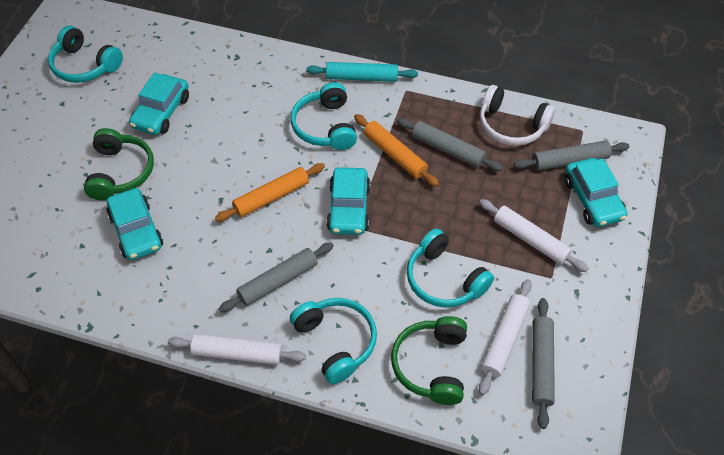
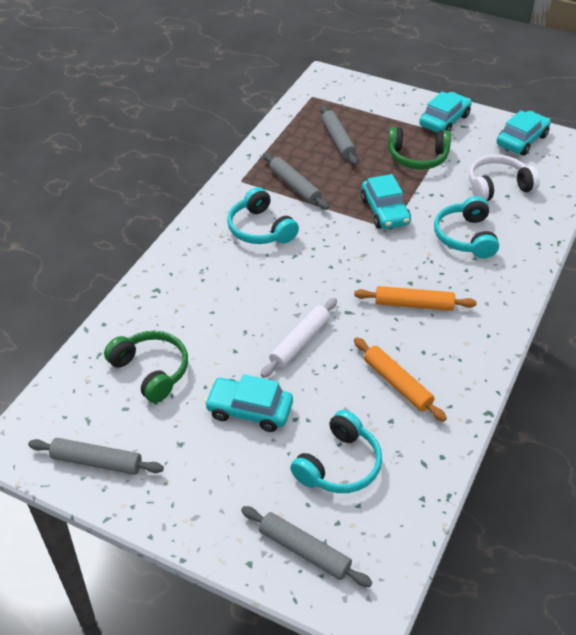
turquoise headphones: 4 -> 3
turquoise rolling pin: 1 -> 0
white rolling pin: 3 -> 1

